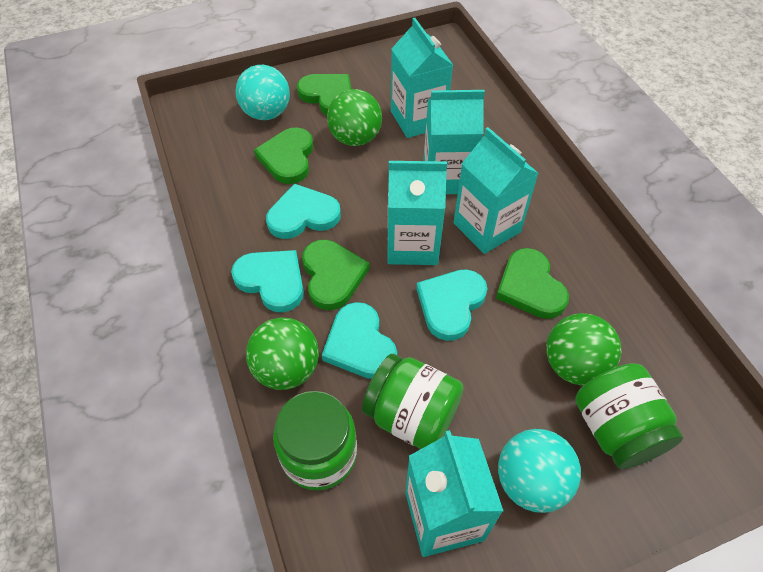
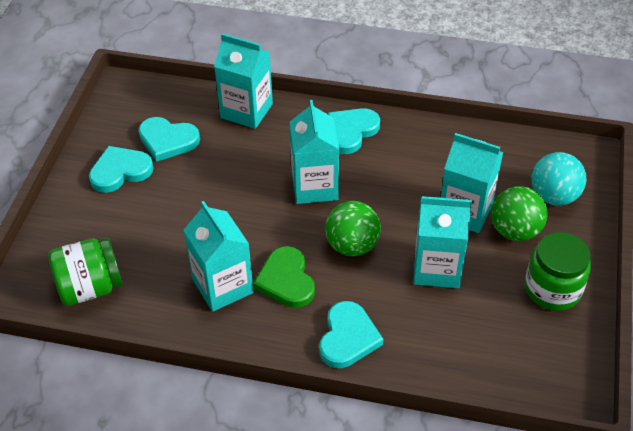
green ball: 3 -> 2
green heart: 4 -> 1
green jar: 3 -> 2
turquoise ball: 2 -> 1

